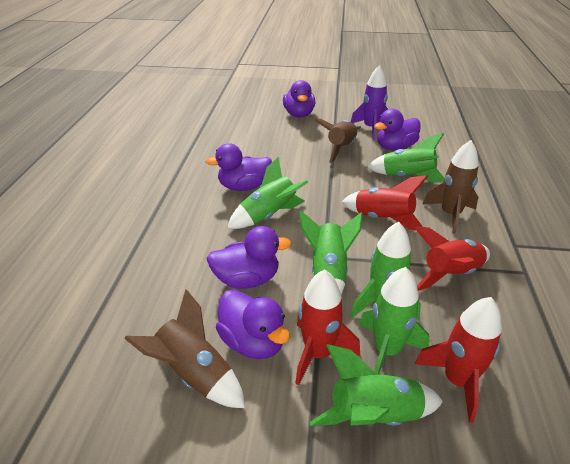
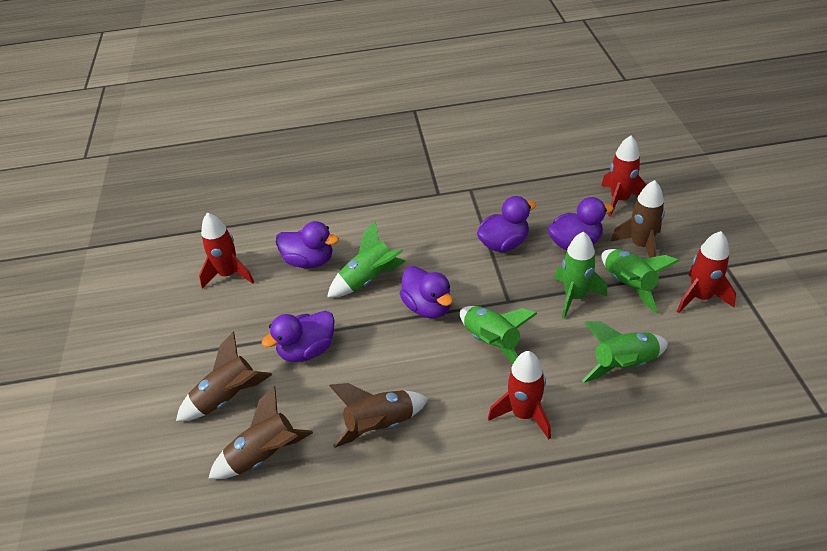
brown rocket: 3 -> 4
green rocket: 6 -> 5
purple rocket: 1 -> 0

